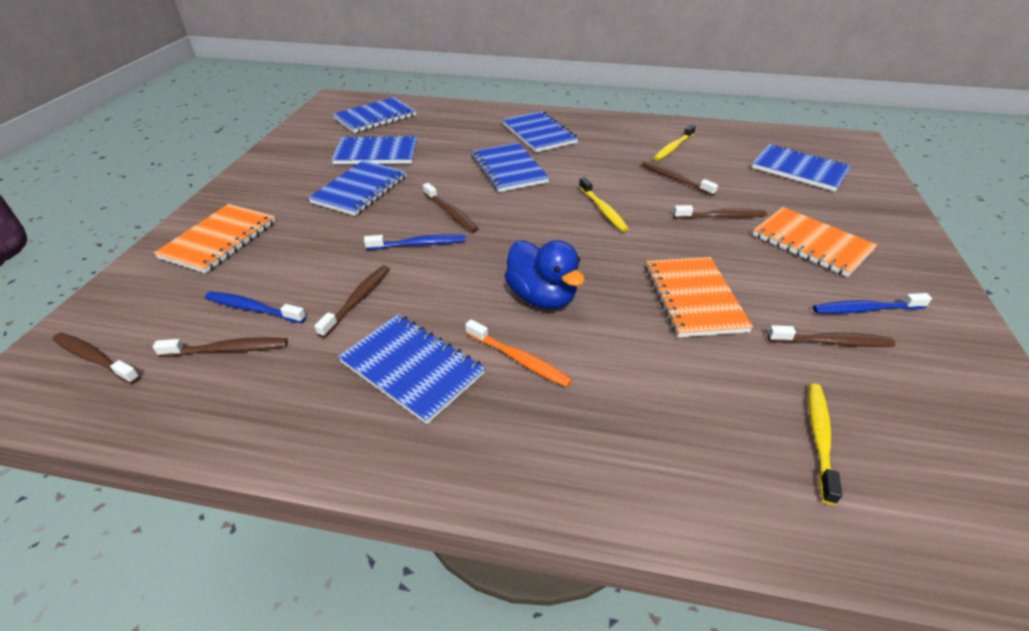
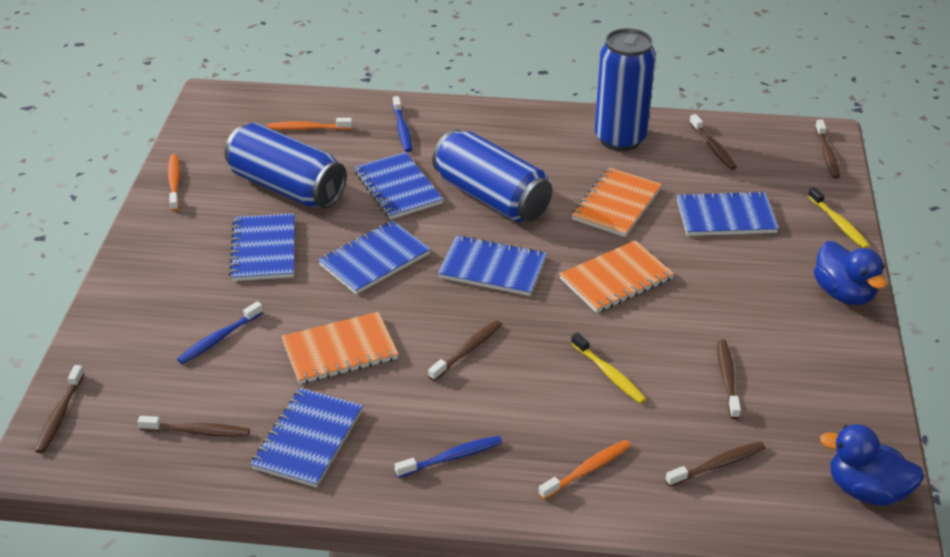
blue can: 0 -> 3
blue duck: 1 -> 2
blue notebook: 7 -> 6
orange toothbrush: 1 -> 3
yellow toothbrush: 3 -> 2

